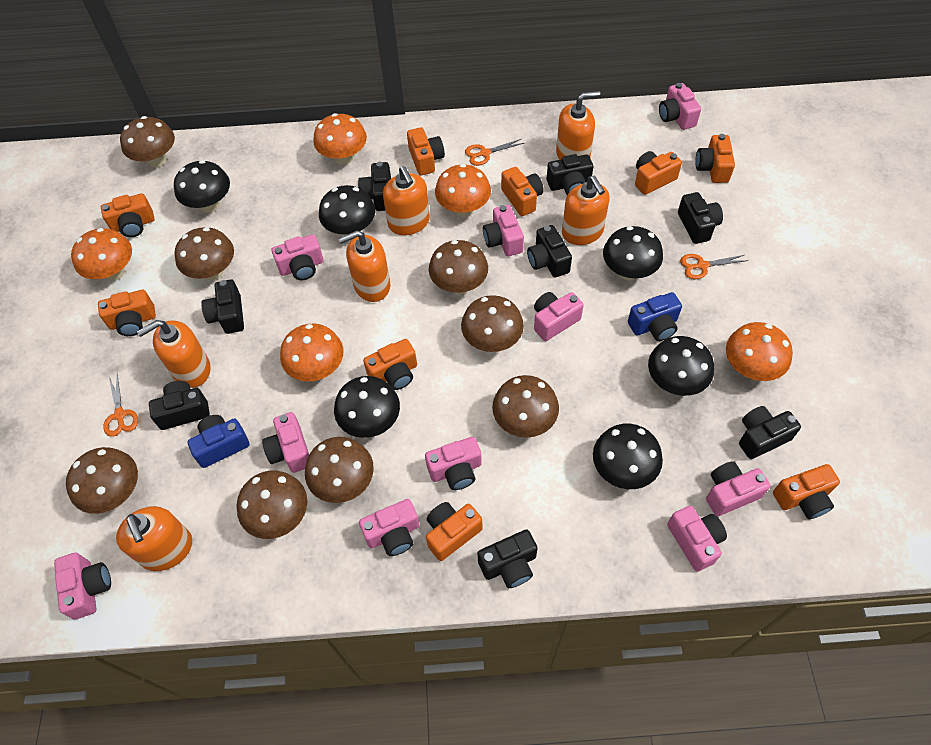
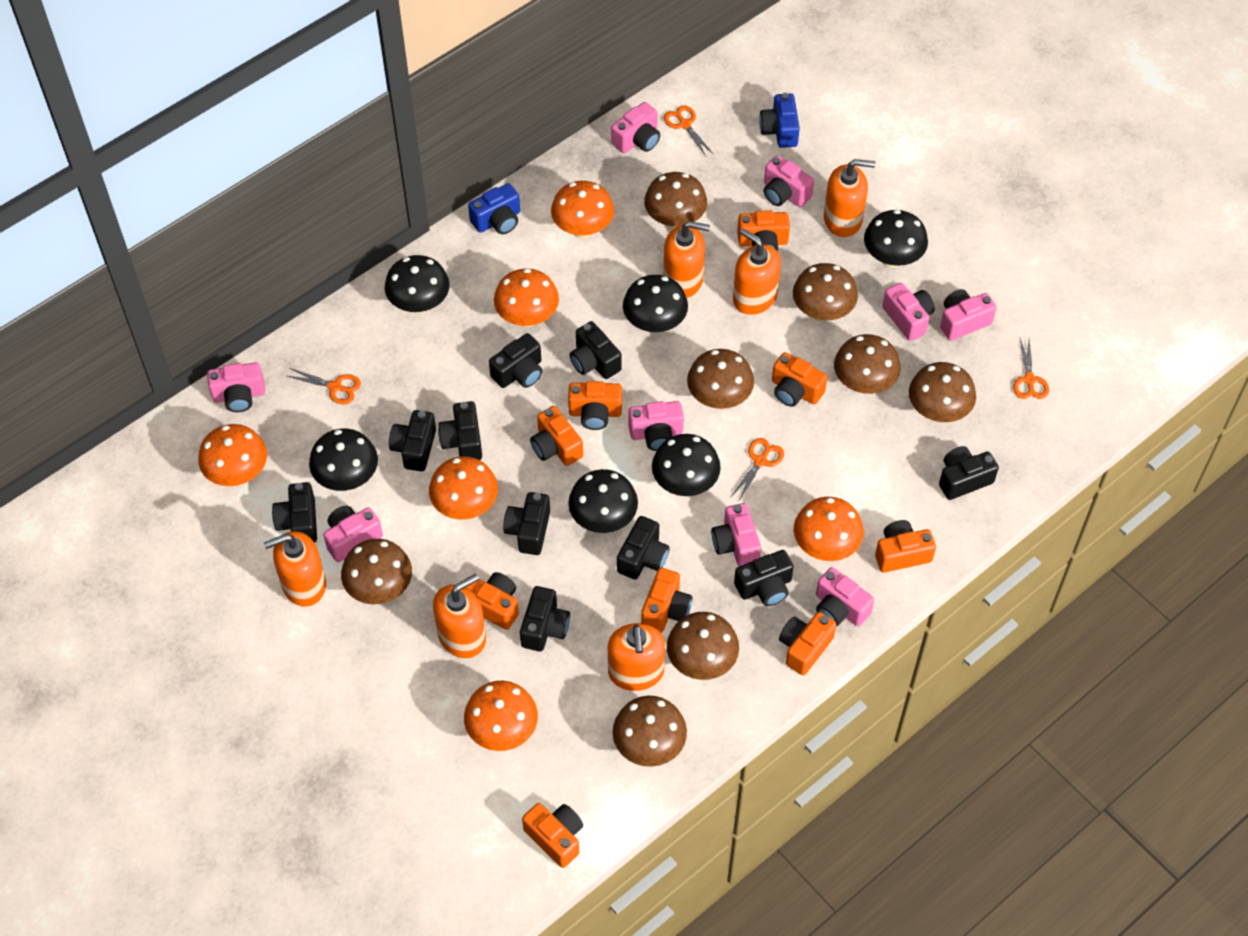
black camera: 8 -> 10
orange mushroom: 5 -> 6
orange scissors: 3 -> 4
pink camera: 10 -> 9

